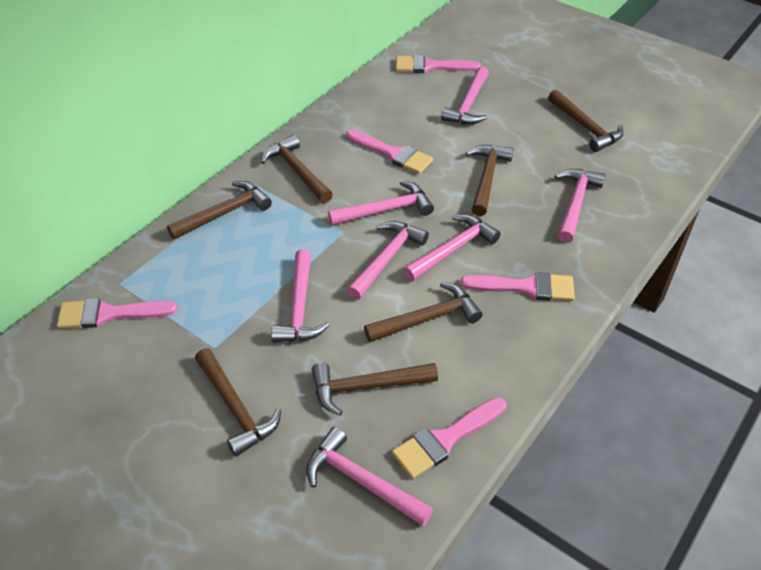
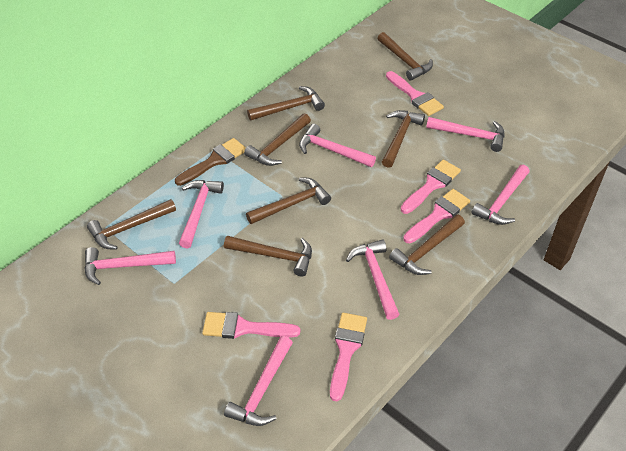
brown brush: 0 -> 1
brown hammer: 7 -> 8

